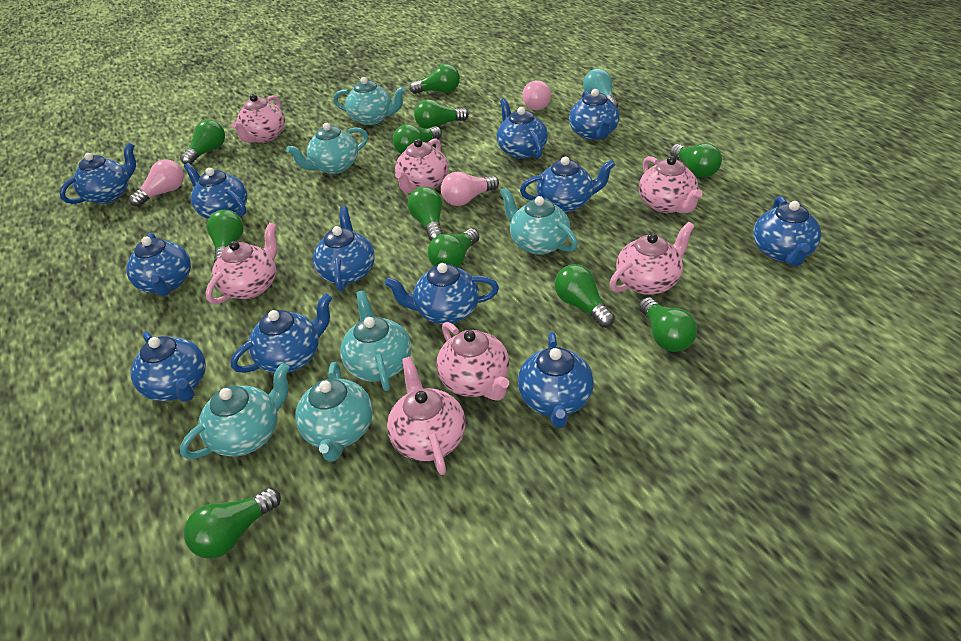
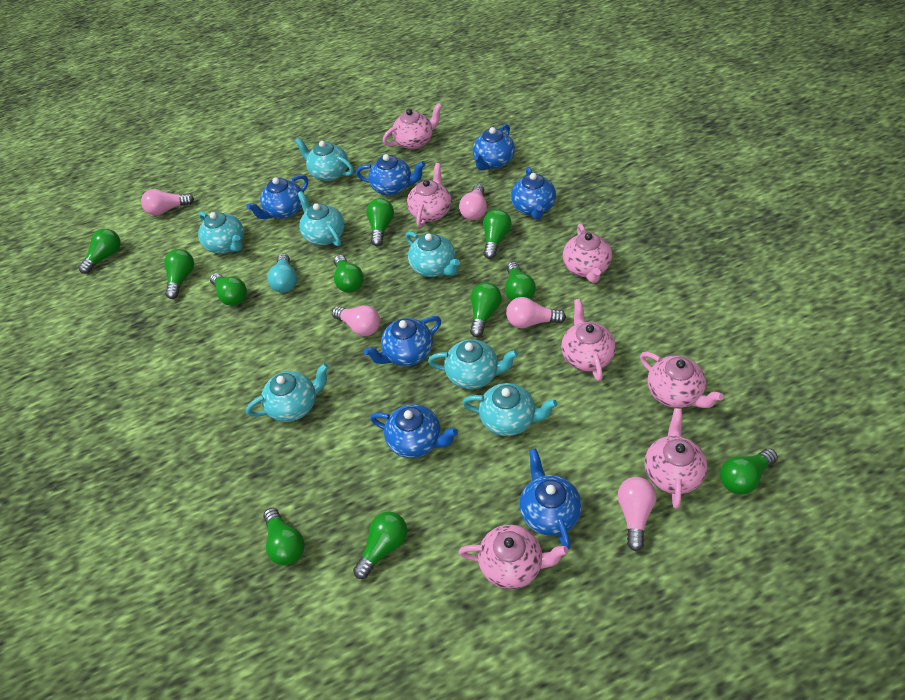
blue teapot: 12 -> 7
pink light bulb: 3 -> 5
turquoise teapot: 6 -> 7

